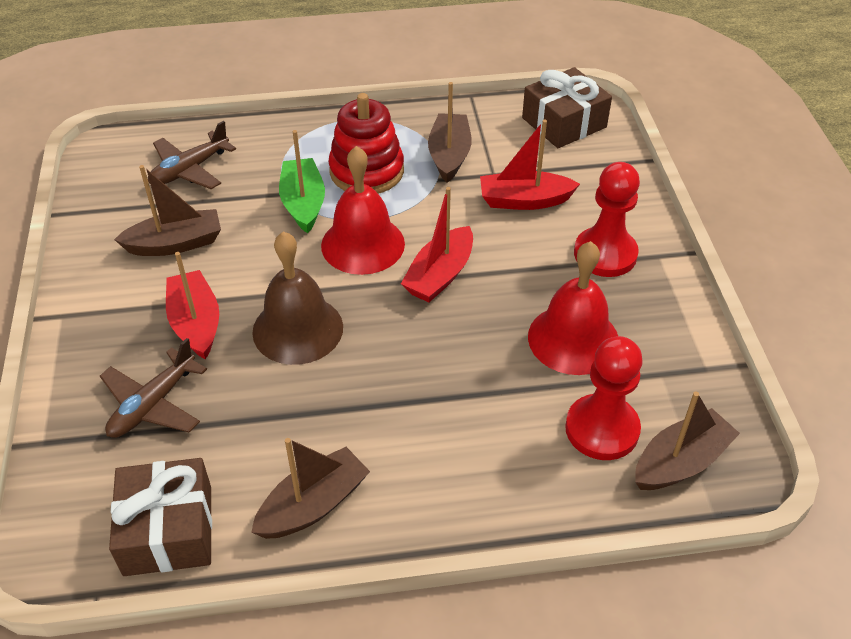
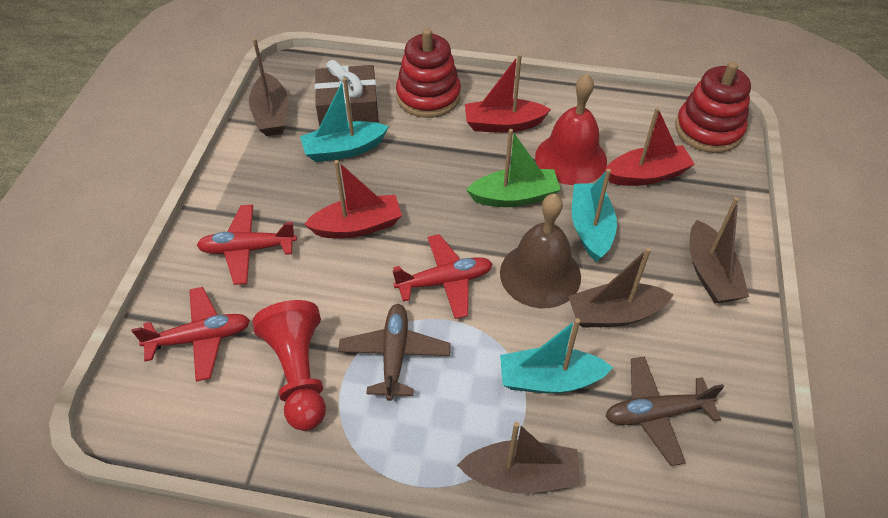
brown gift: 2 -> 1
red bell: 2 -> 1
red pawn: 2 -> 1
red plane: 0 -> 3
red stacking toy: 1 -> 2
turquoise boat: 0 -> 3

